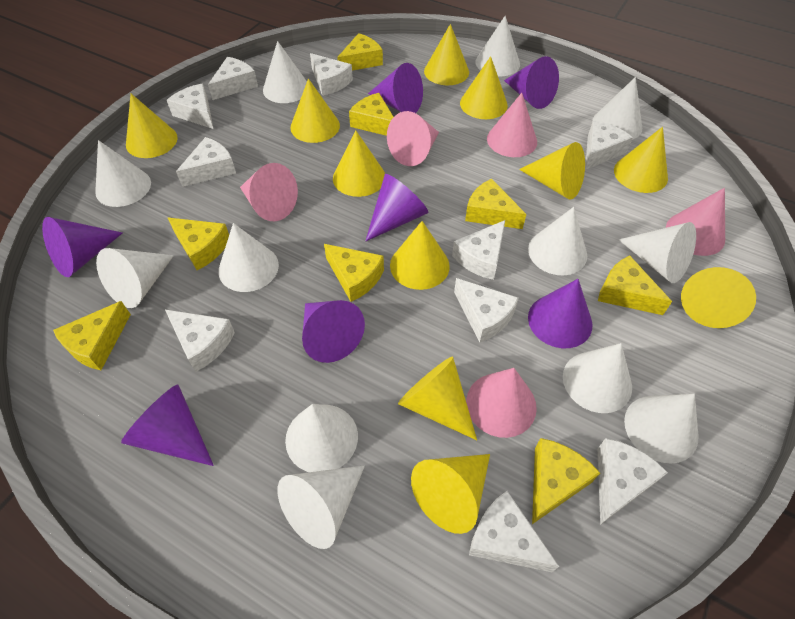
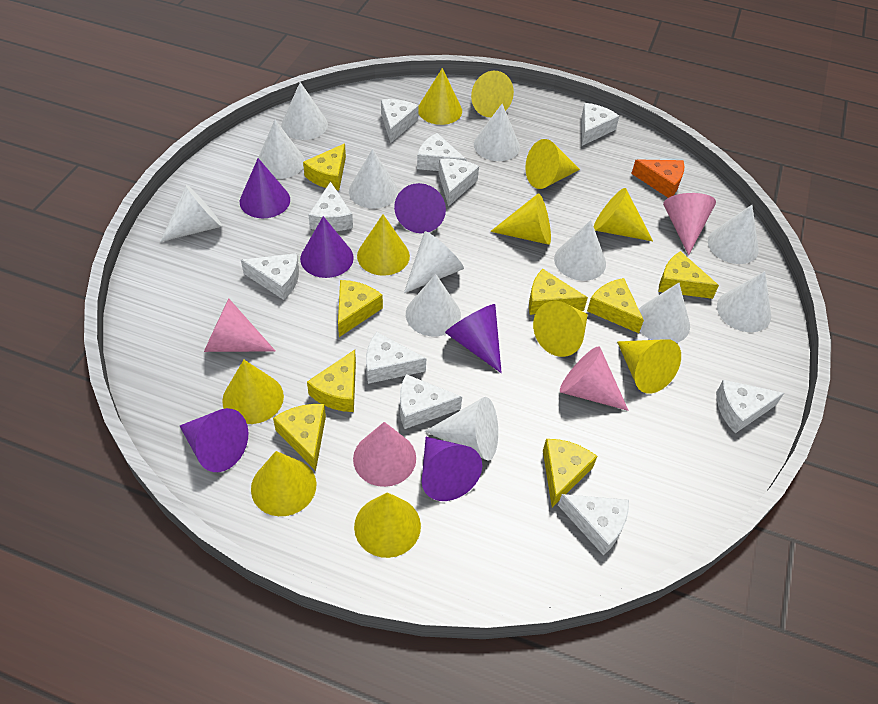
orange cheese: 0 -> 1
pink cone: 5 -> 4
purple cone: 7 -> 6

